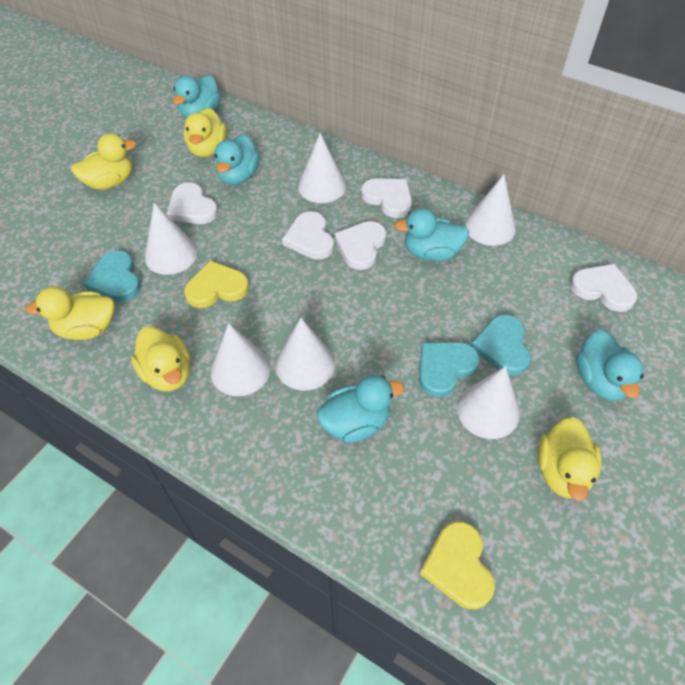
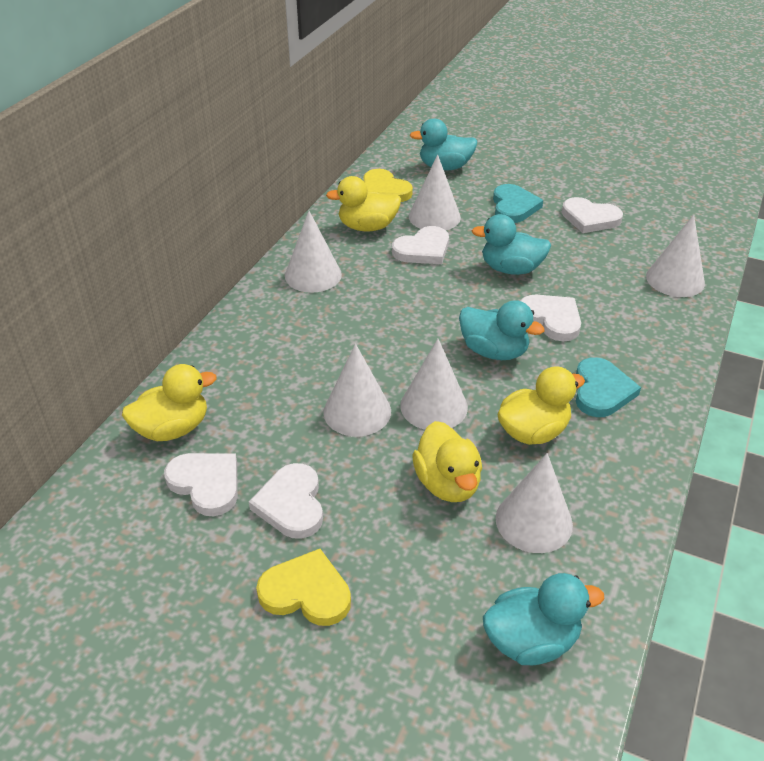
turquoise duck: 5 -> 4
turquoise heart: 3 -> 2
yellow duck: 5 -> 4

